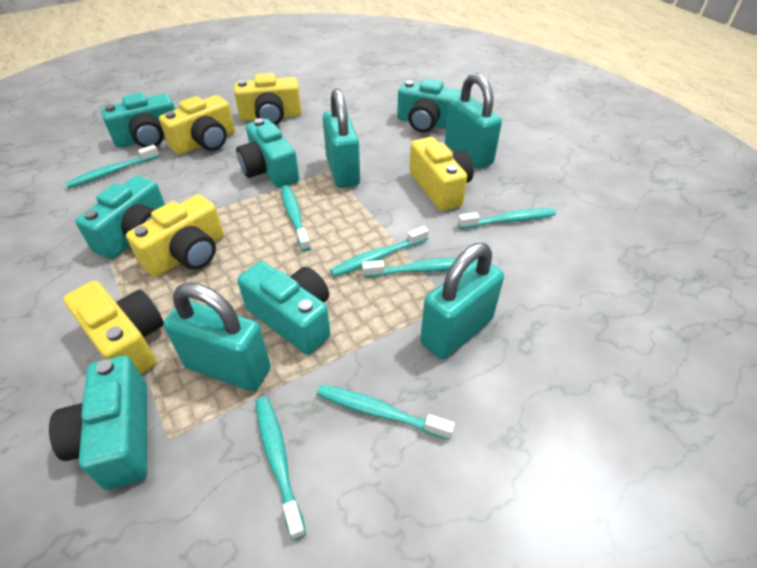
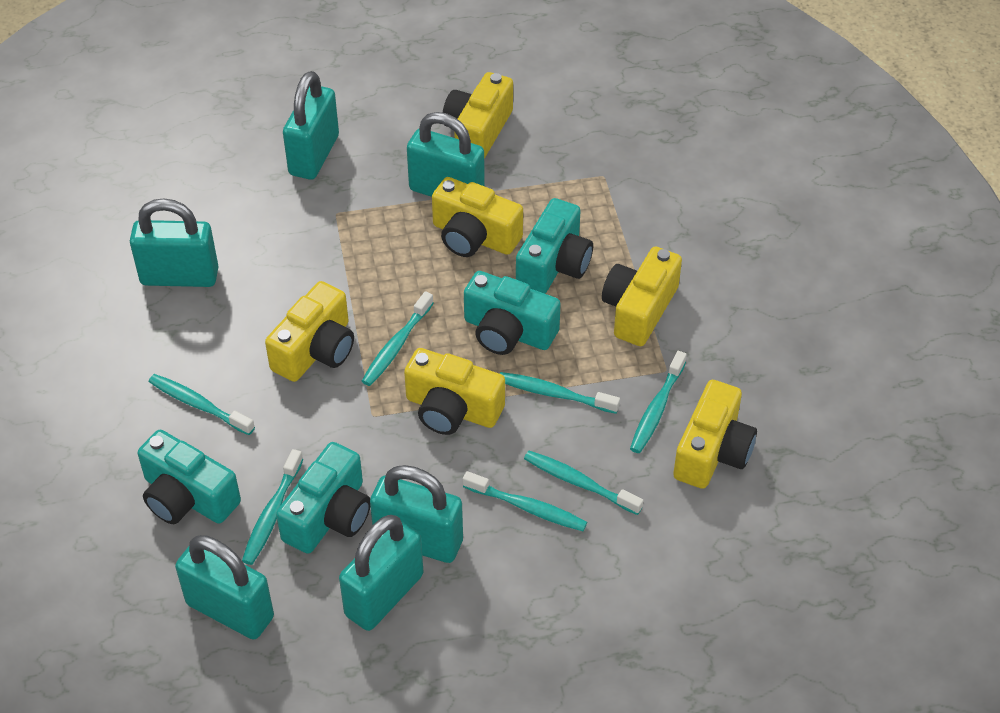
turquoise camera: 6 -> 4
turquoise padlock: 4 -> 6
yellow camera: 5 -> 6

